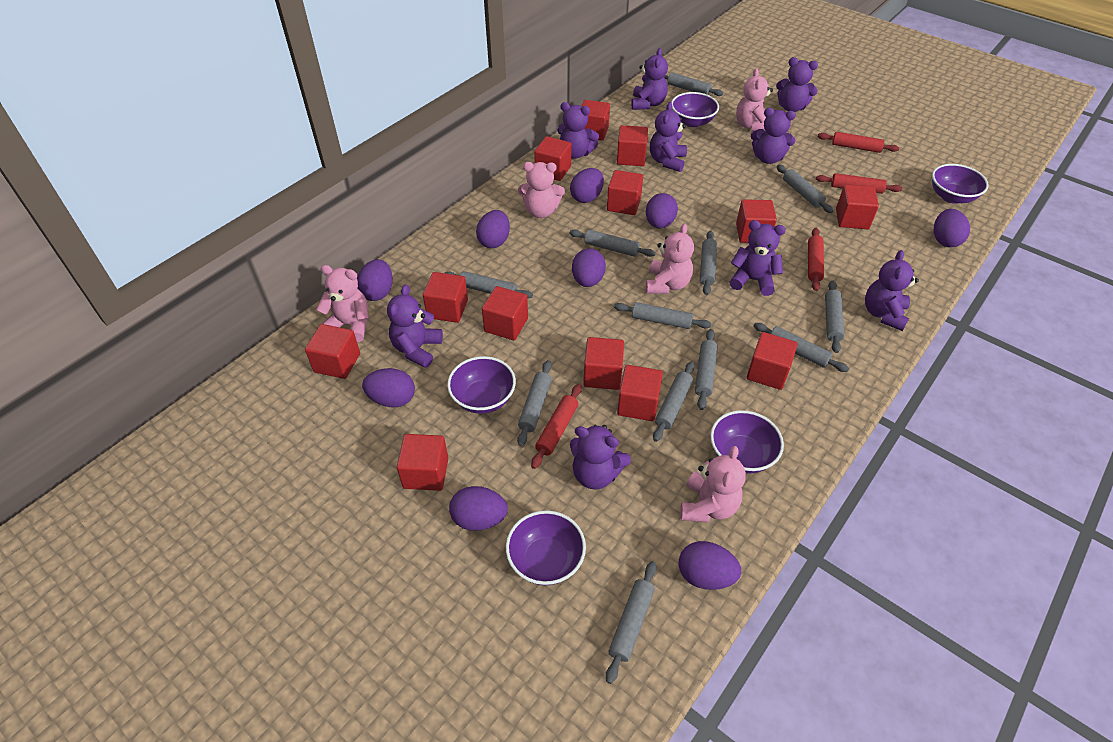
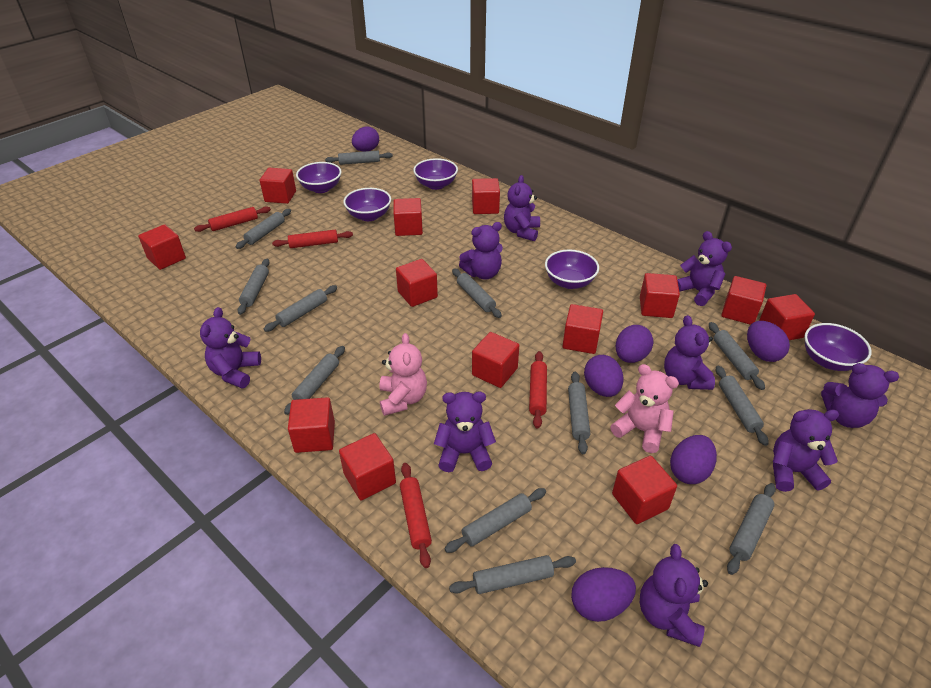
pink teddy bear: 5 -> 2
purple egg: 9 -> 6

